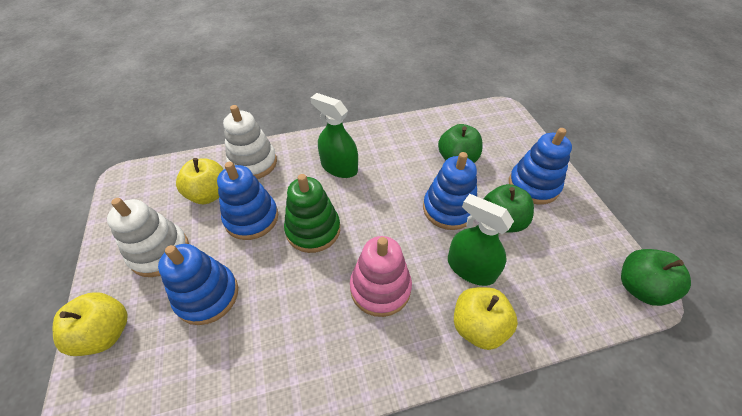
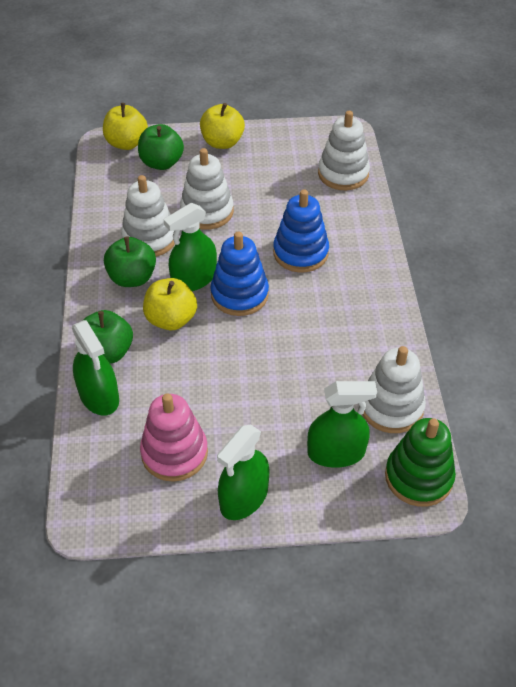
blue stacking toy: 4 -> 2
green spray bottle: 2 -> 4
white stacking toy: 2 -> 4

